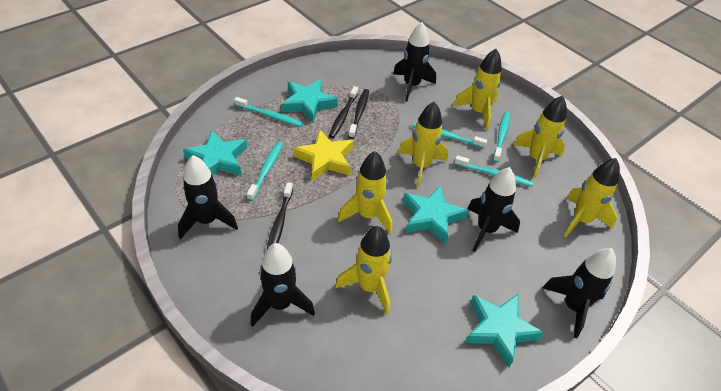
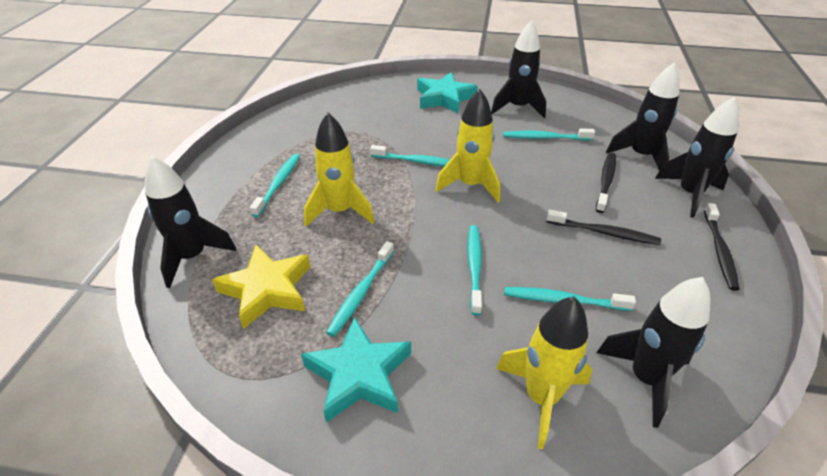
turquoise star: 4 -> 2
turquoise toothbrush: 5 -> 6
yellow rocket: 6 -> 3

